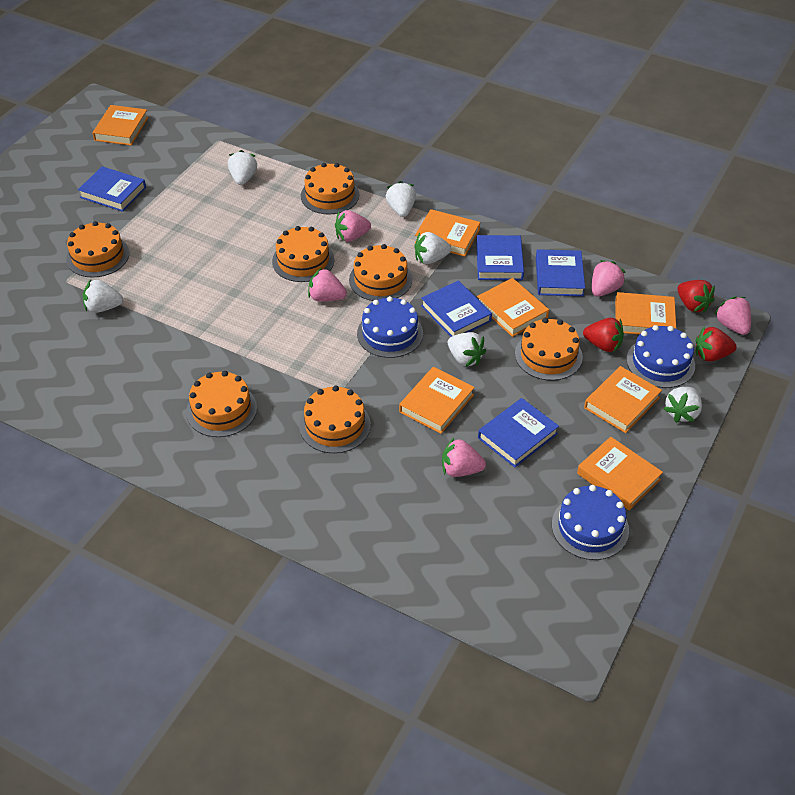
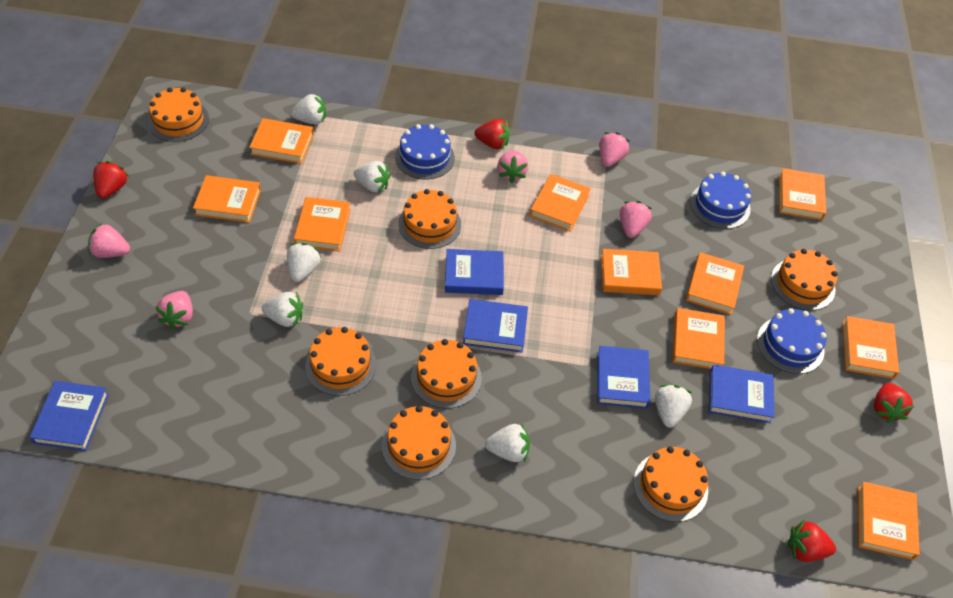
orange book: 7 -> 10
red strawberry: 3 -> 4

